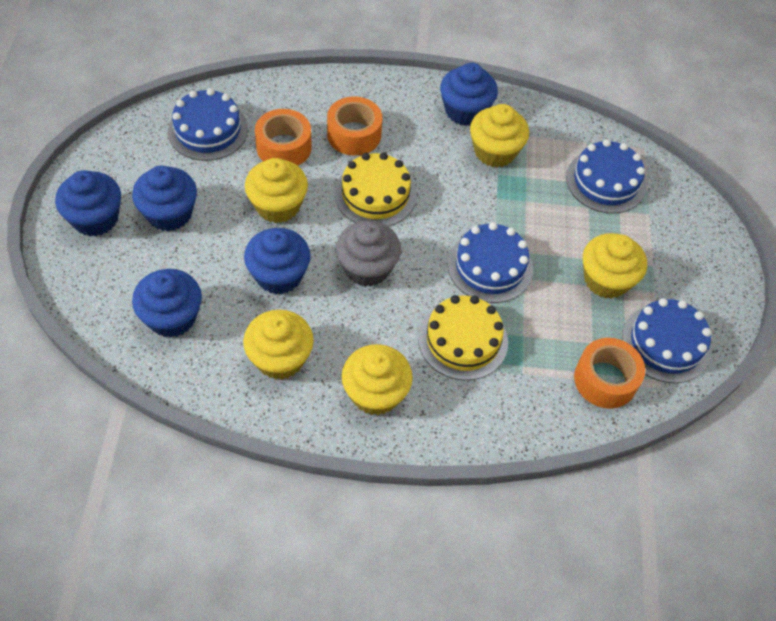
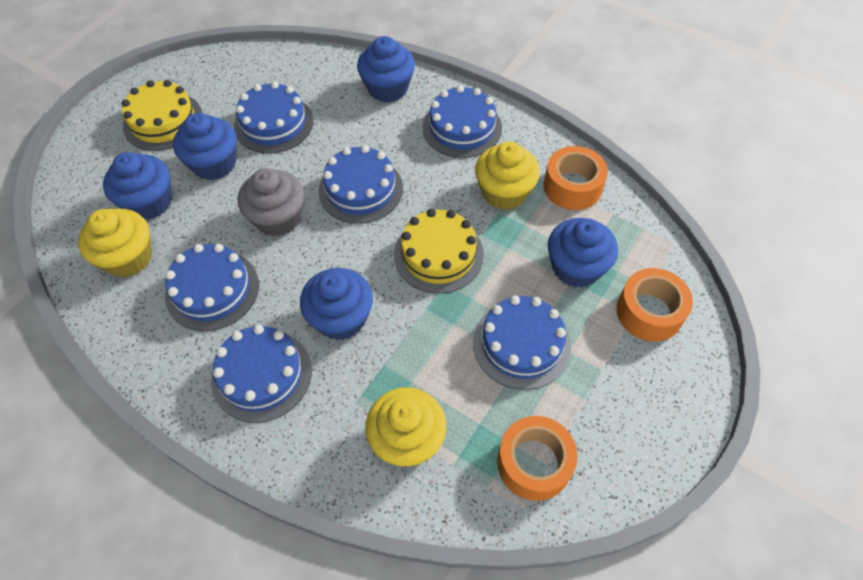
blue cake: 4 -> 6
yellow cupcake: 5 -> 3

